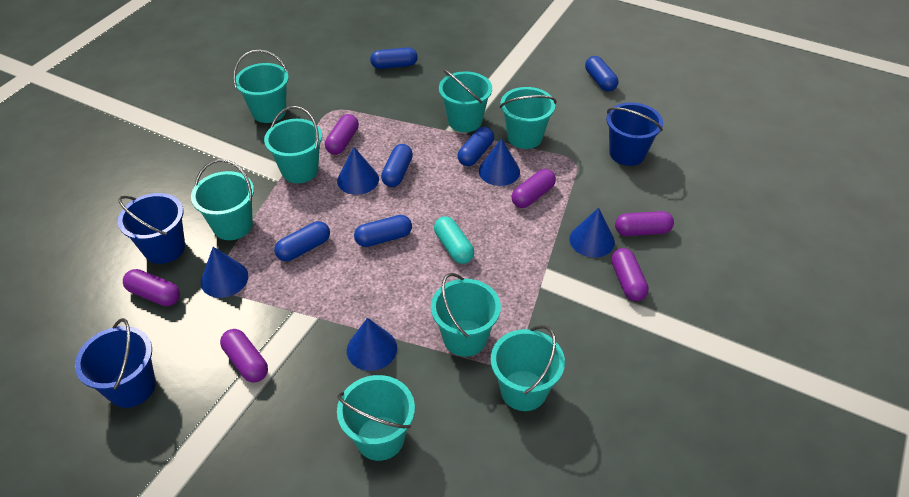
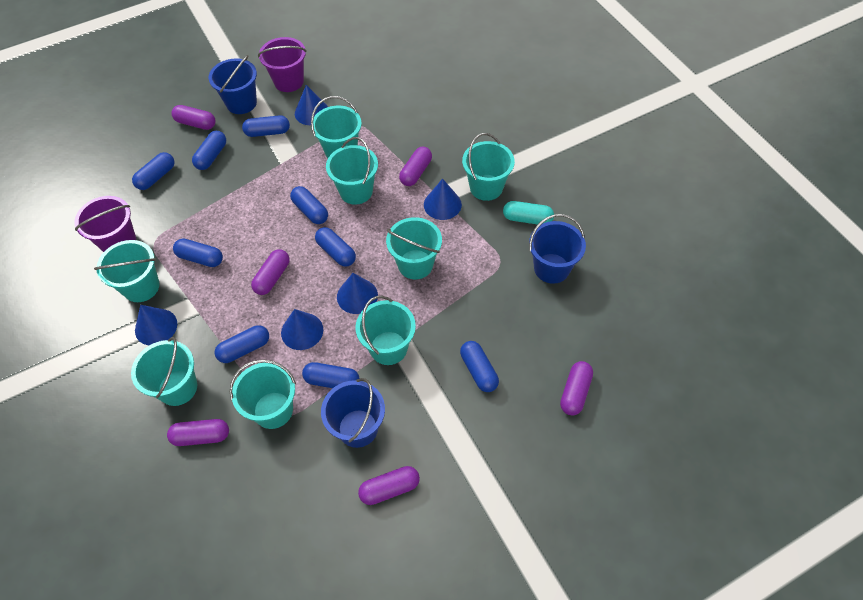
blue capsule: 6 -> 9
purple bucket: 0 -> 2

